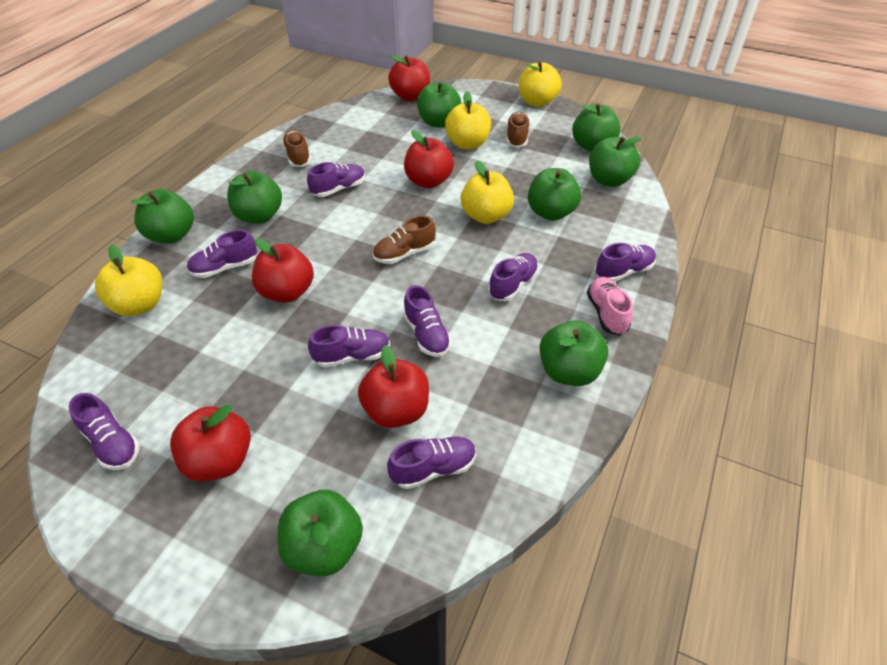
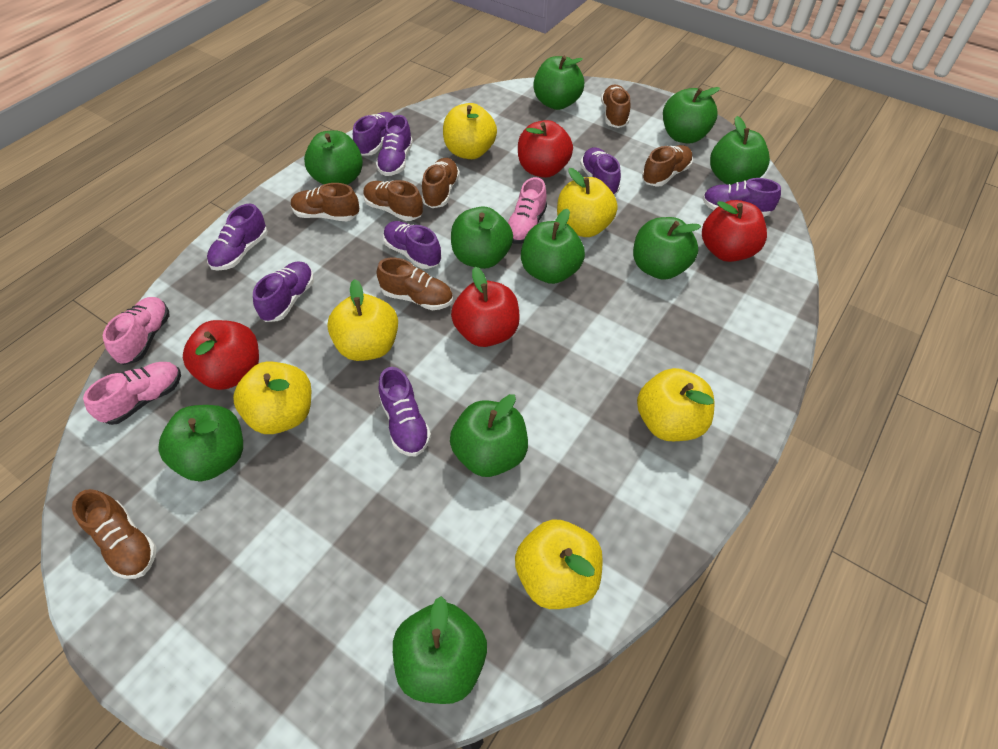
brown shoe: 3 -> 7
green apple: 8 -> 10
pink shoe: 1 -> 3
red apple: 5 -> 4
yellow apple: 4 -> 6

